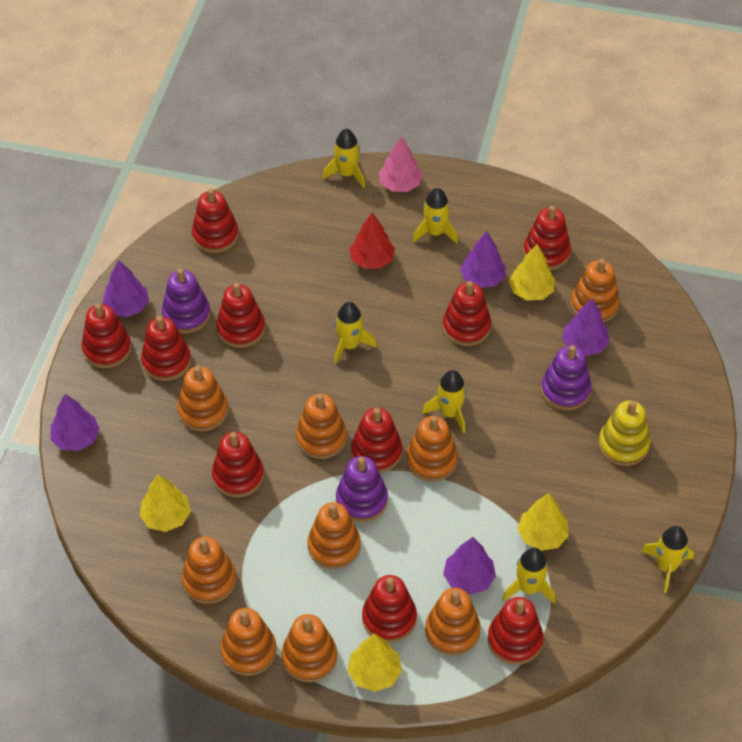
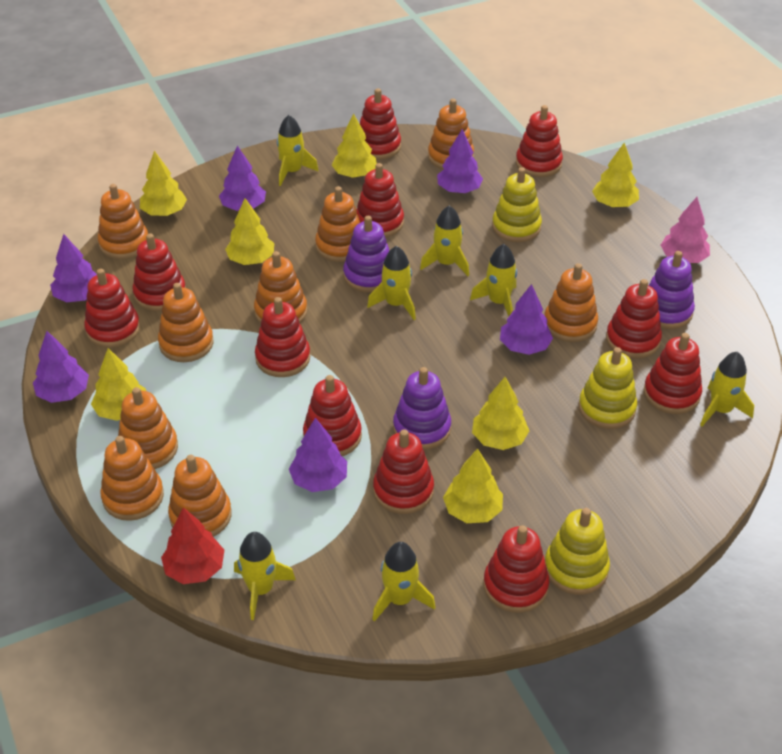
purple tree: 5 -> 6
red stacking toy: 10 -> 11
yellow rocket: 6 -> 7
yellow stacking toy: 1 -> 3
yellow tree: 4 -> 7

